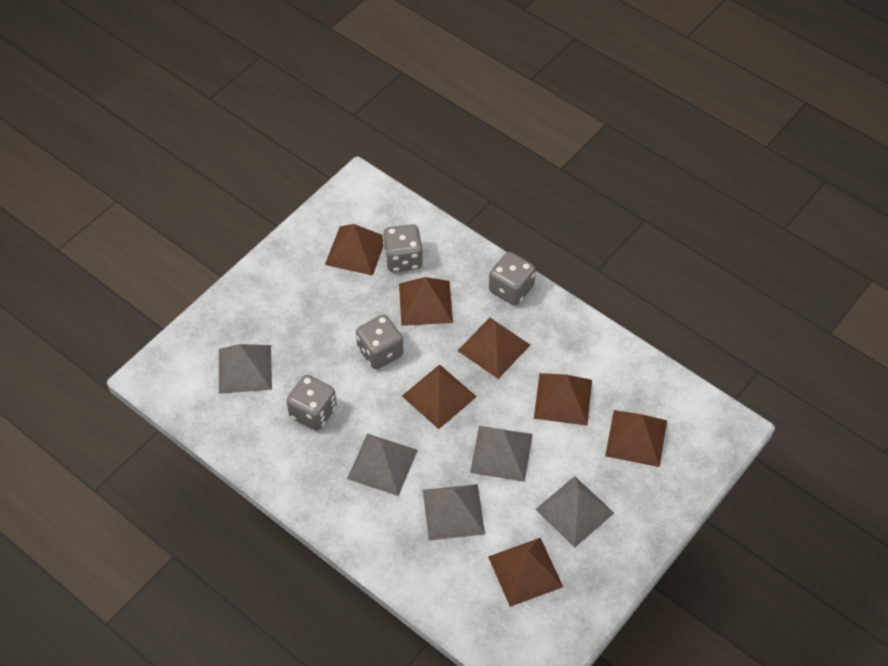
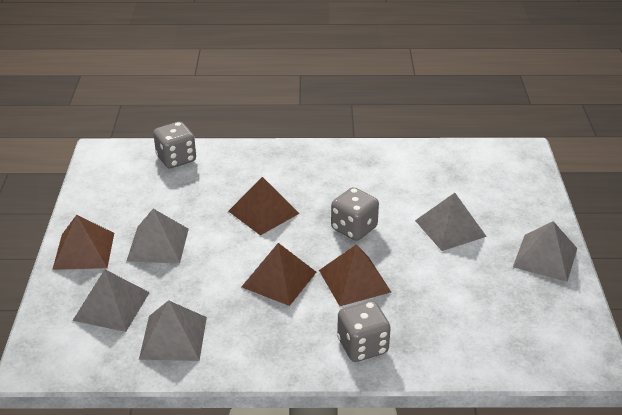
brown pyramid: 7 -> 4
grey dice: 4 -> 3

